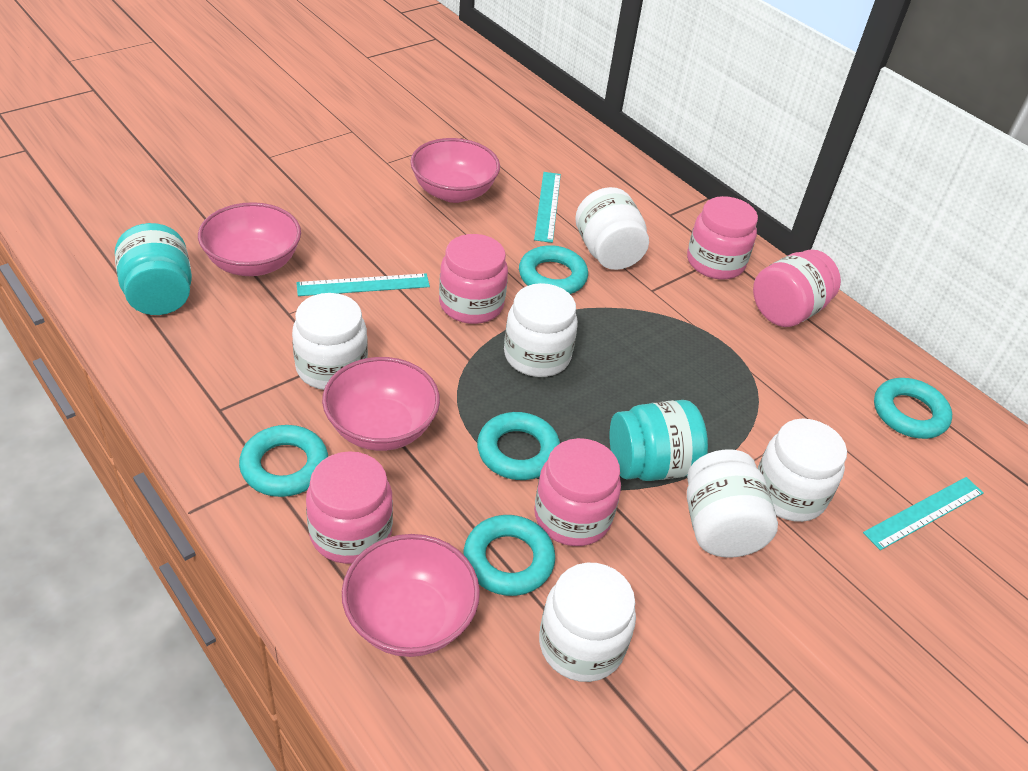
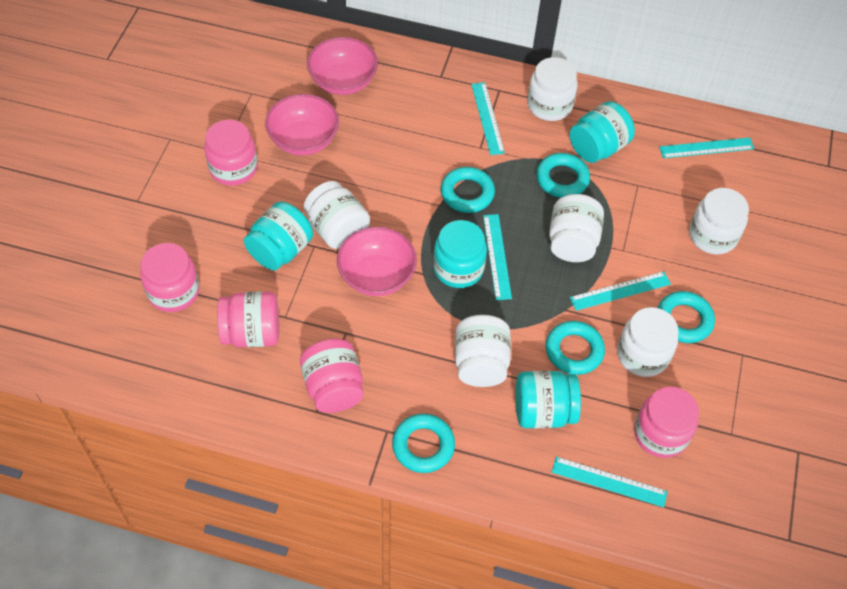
pink bowl: 4 -> 3
turquoise jar: 2 -> 4
turquoise ruler: 3 -> 5

